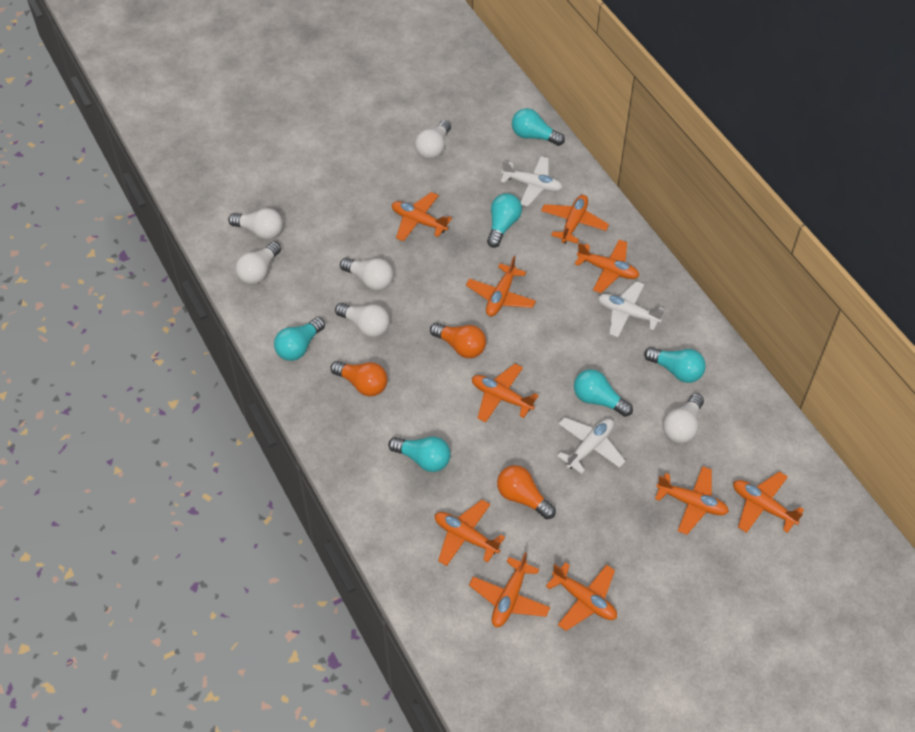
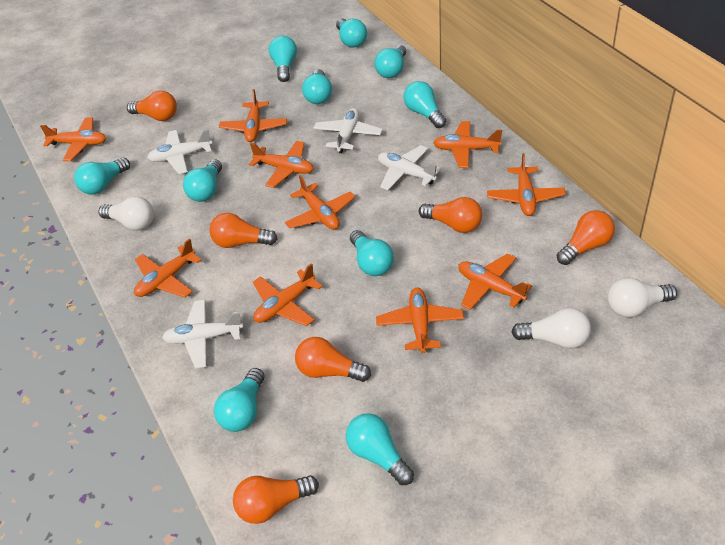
orange light bulb: 3 -> 6
turquoise light bulb: 6 -> 10
white light bulb: 6 -> 3
white plane: 3 -> 4

